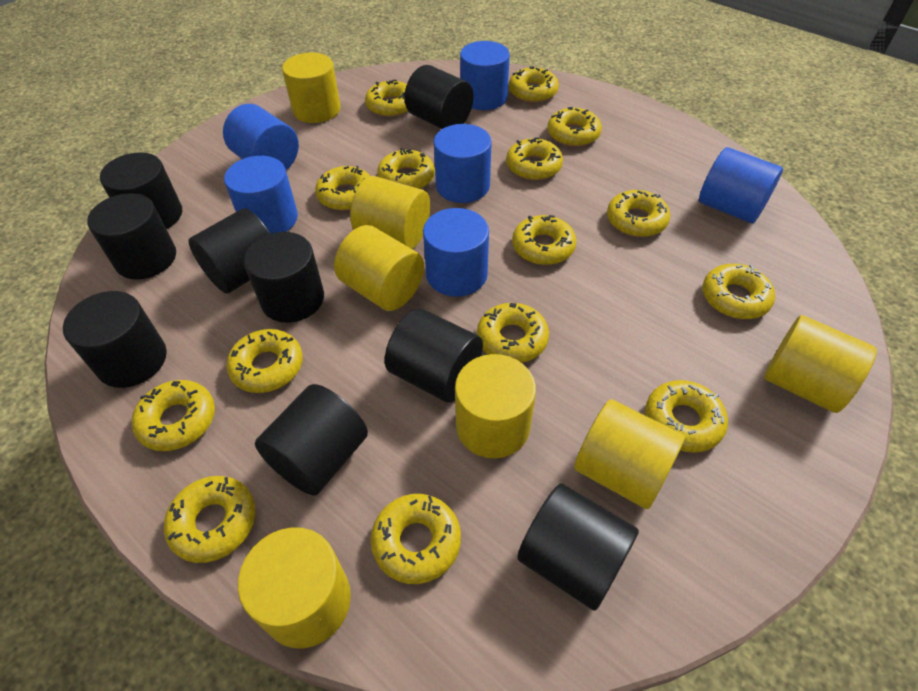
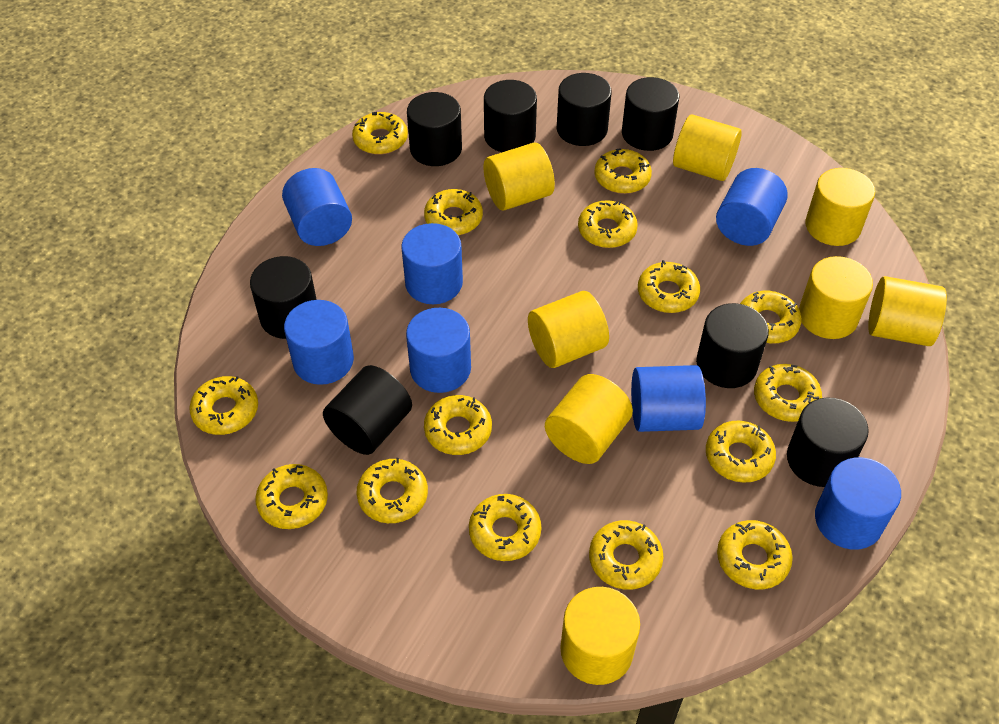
black cylinder: 9 -> 8
blue cylinder: 6 -> 7
yellow cylinder: 7 -> 8

